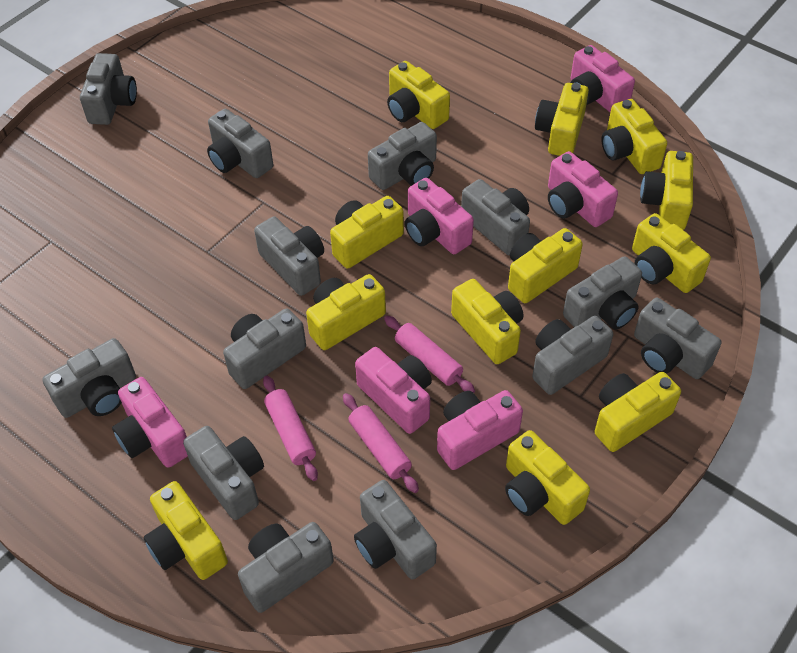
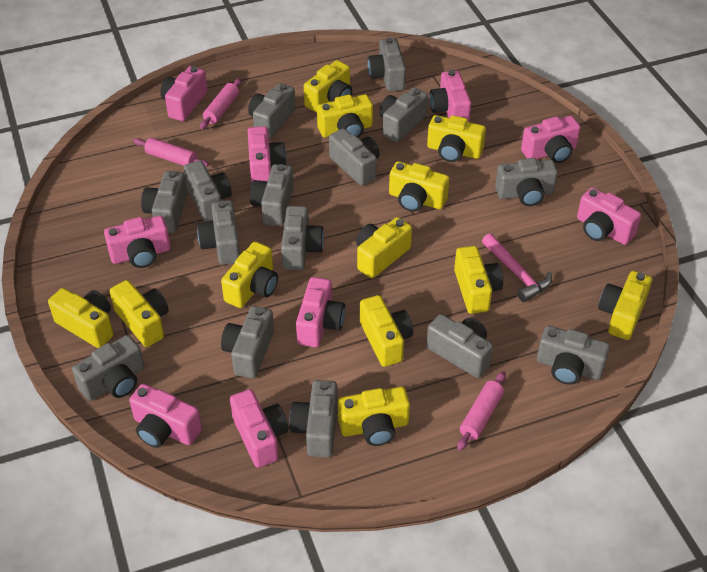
grey camera: 13 -> 15
pink camera: 6 -> 9
pink hammer: 0 -> 1

